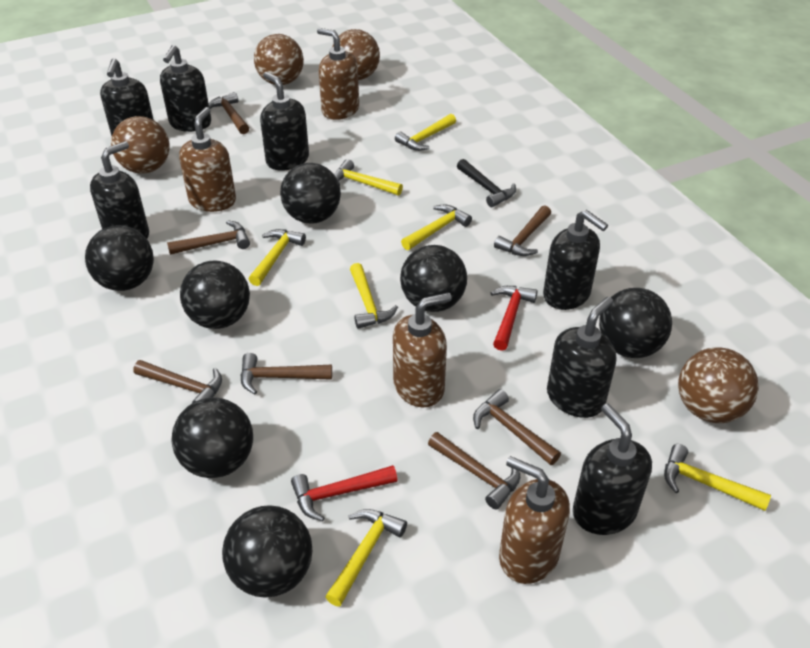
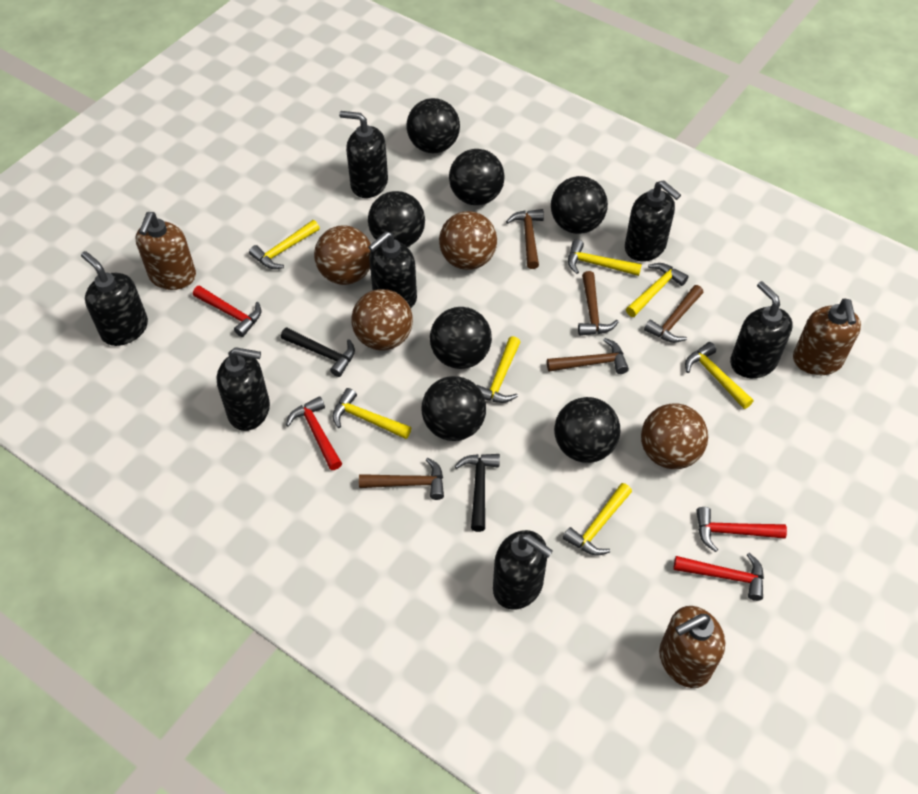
black hammer: 1 -> 2
brown hammer: 7 -> 5
brown soap dispenser: 4 -> 3
red hammer: 2 -> 4

